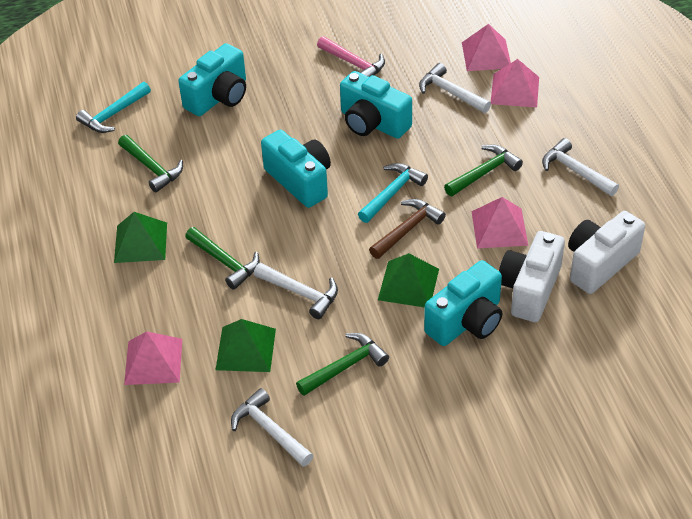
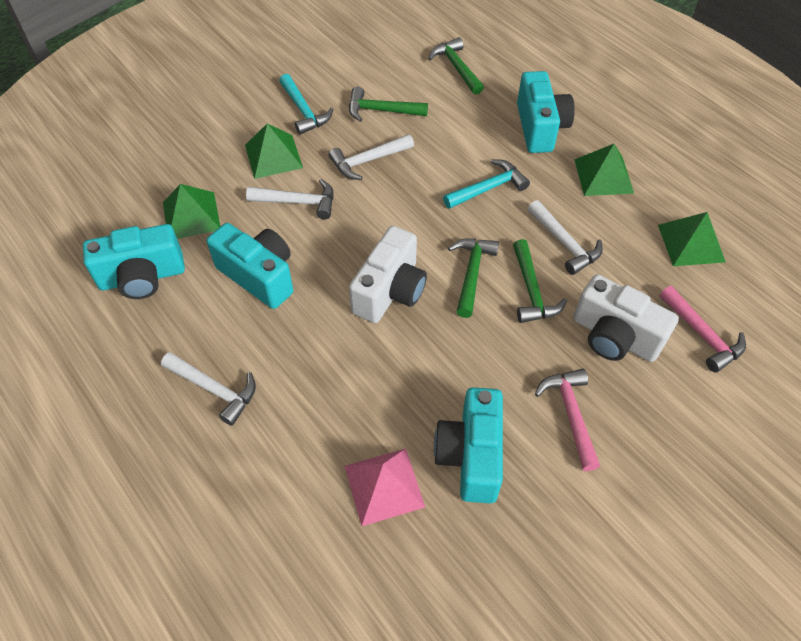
brown hammer: 1 -> 0
green pyramid: 3 -> 4
pink hammer: 1 -> 2
pink pyramid: 4 -> 1

